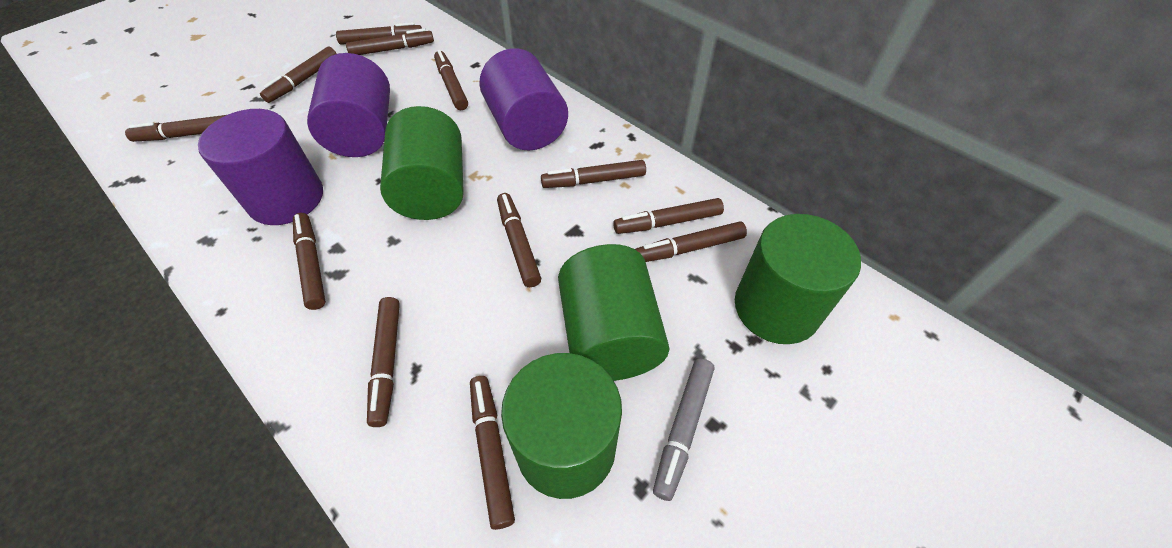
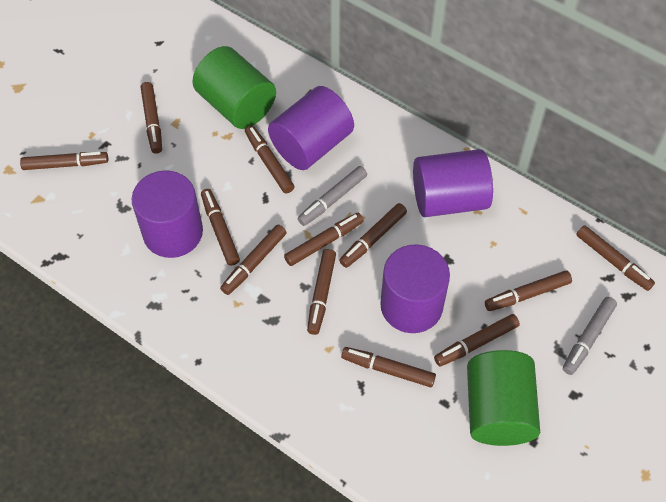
green cylinder: 4 -> 2
grey marker: 1 -> 2
purple cylinder: 3 -> 4

